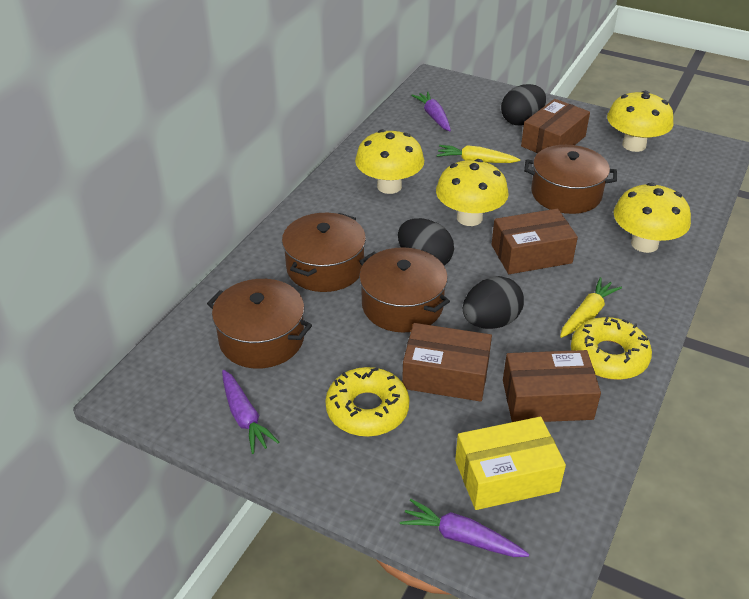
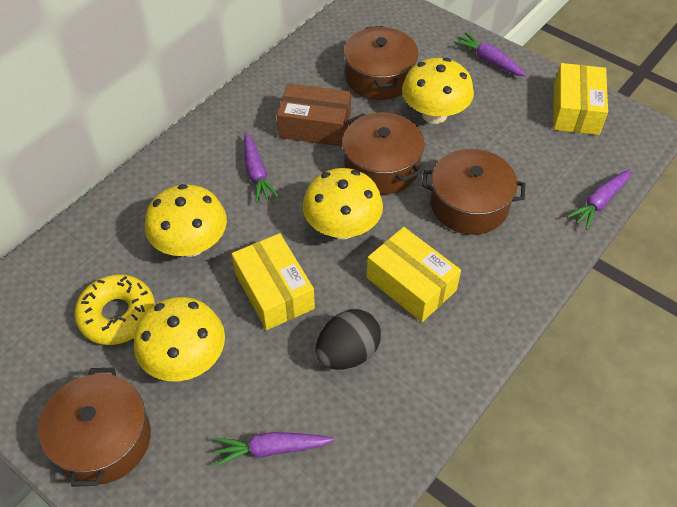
black egg: 3 -> 1
brown box: 4 -> 1
purple carrot: 3 -> 4
yellow box: 1 -> 3
yellow carrot: 2 -> 0
yellow donut: 2 -> 1

